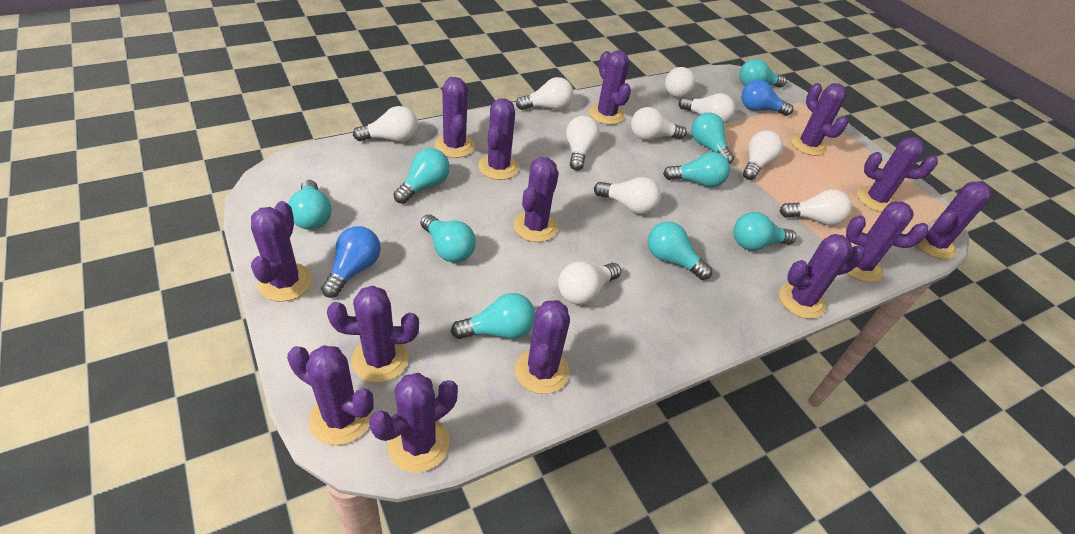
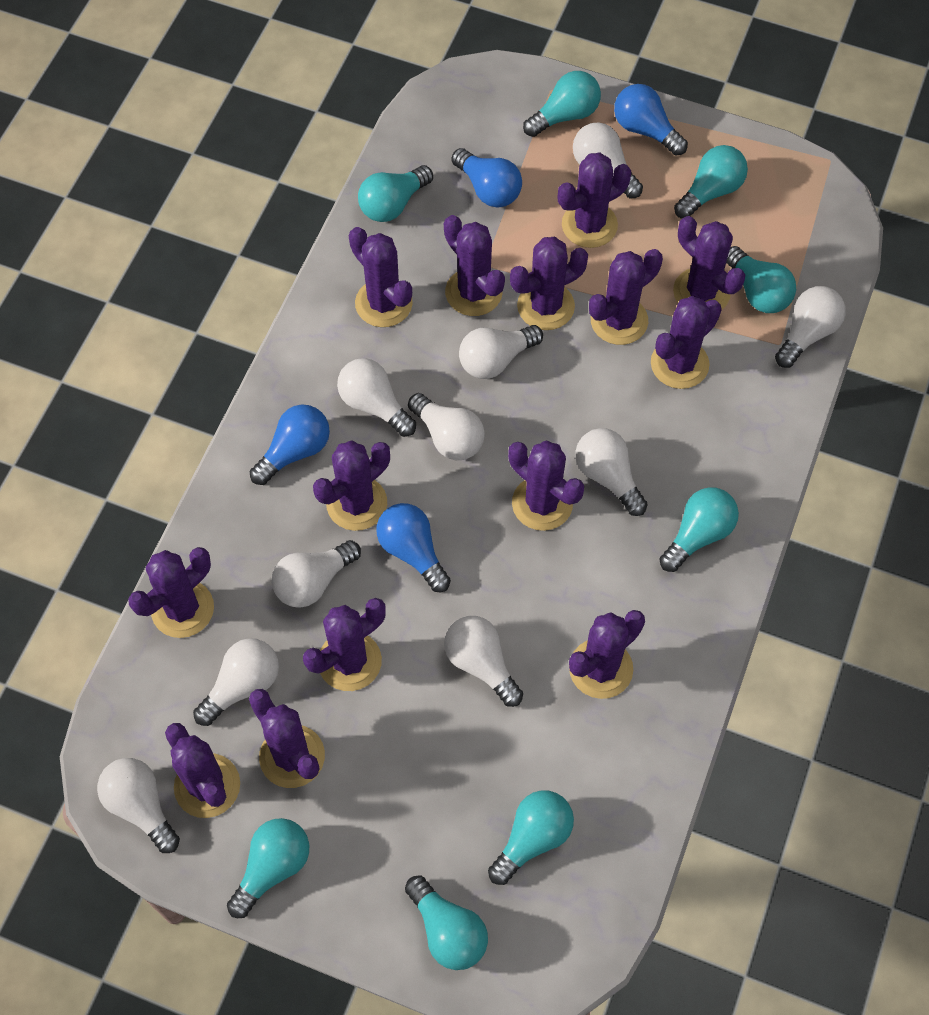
blue light bulb: 2 -> 4
turquoise light bulb: 9 -> 8

